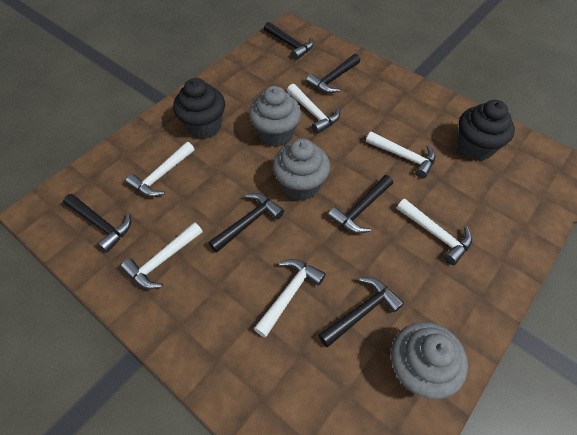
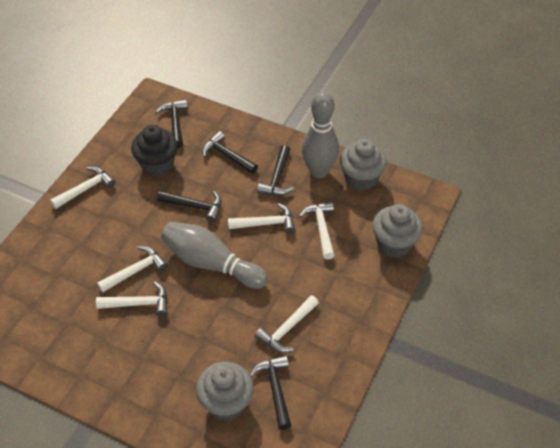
black cupcake: 2 -> 1
black hammer: 6 -> 5
grey bowling pin: 0 -> 2

